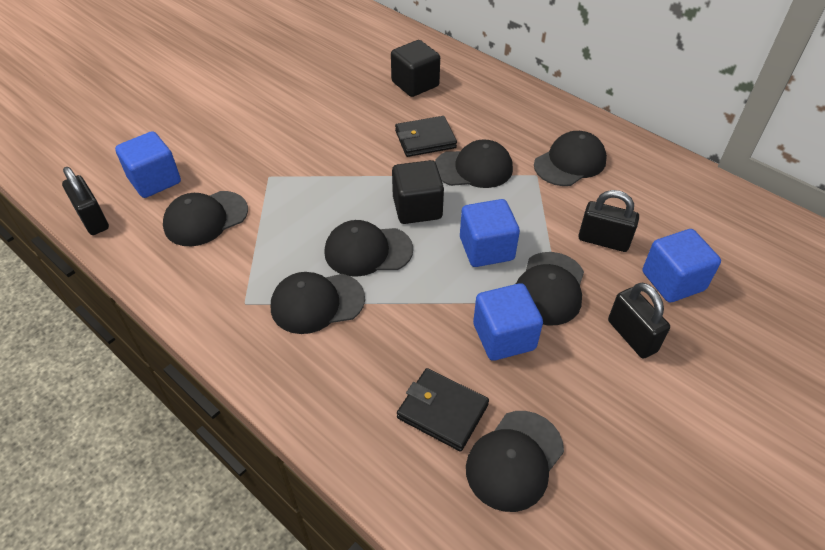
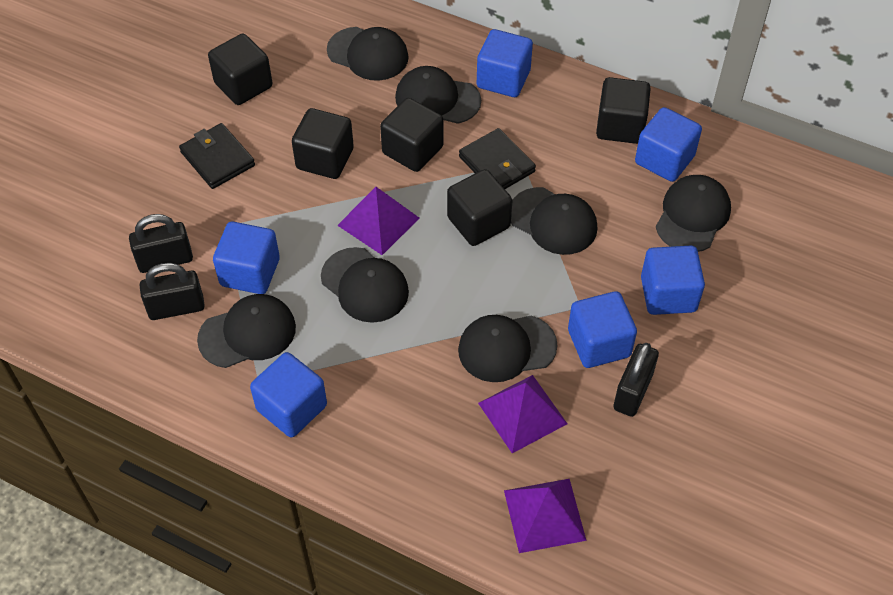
black cube: 2 -> 5
blue cube: 4 -> 6
purple pyramid: 0 -> 3

